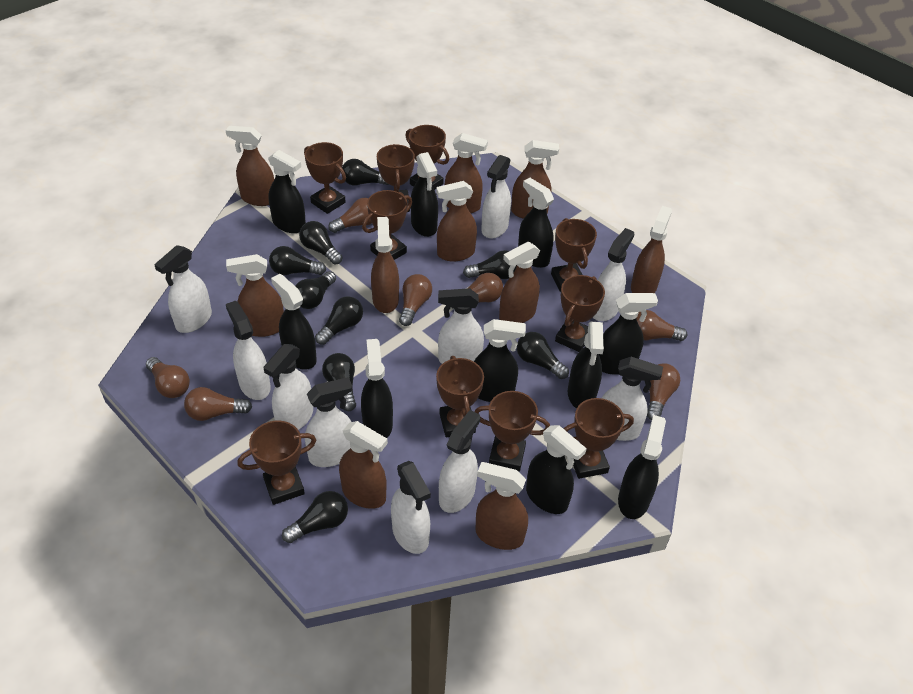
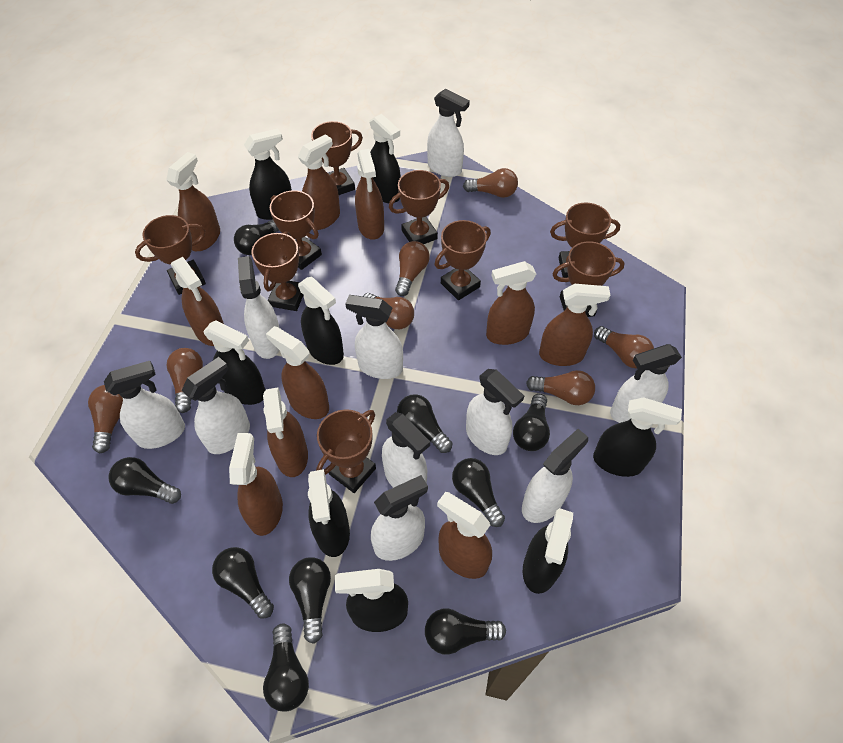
black spray bottle: 10 -> 8
brown trophy: 10 -> 9

